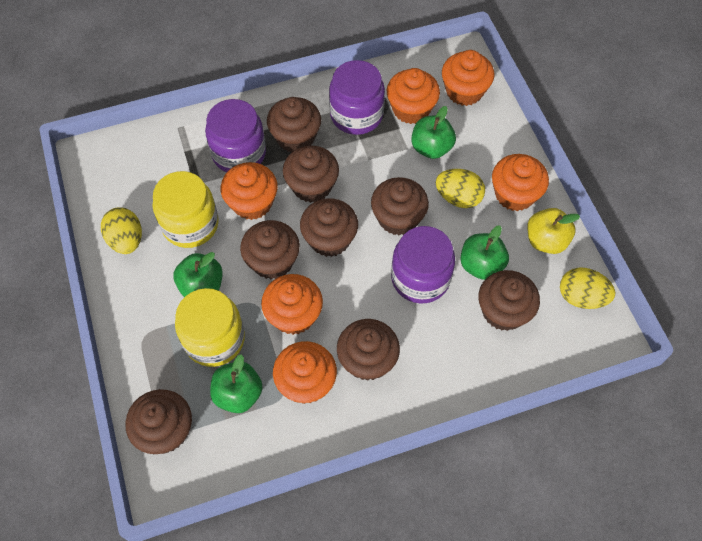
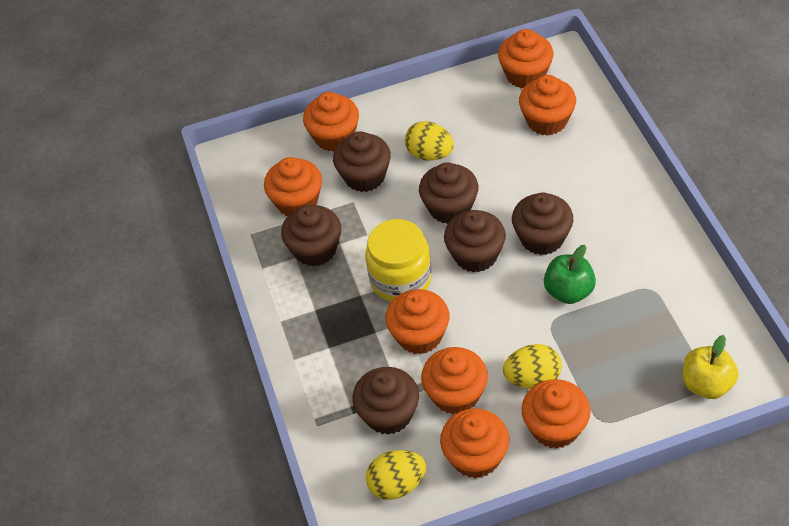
brown cupcake: 8 -> 6
green apple: 4 -> 1
orange cupcake: 6 -> 8
purple jar: 3 -> 0
yellow jar: 2 -> 1

